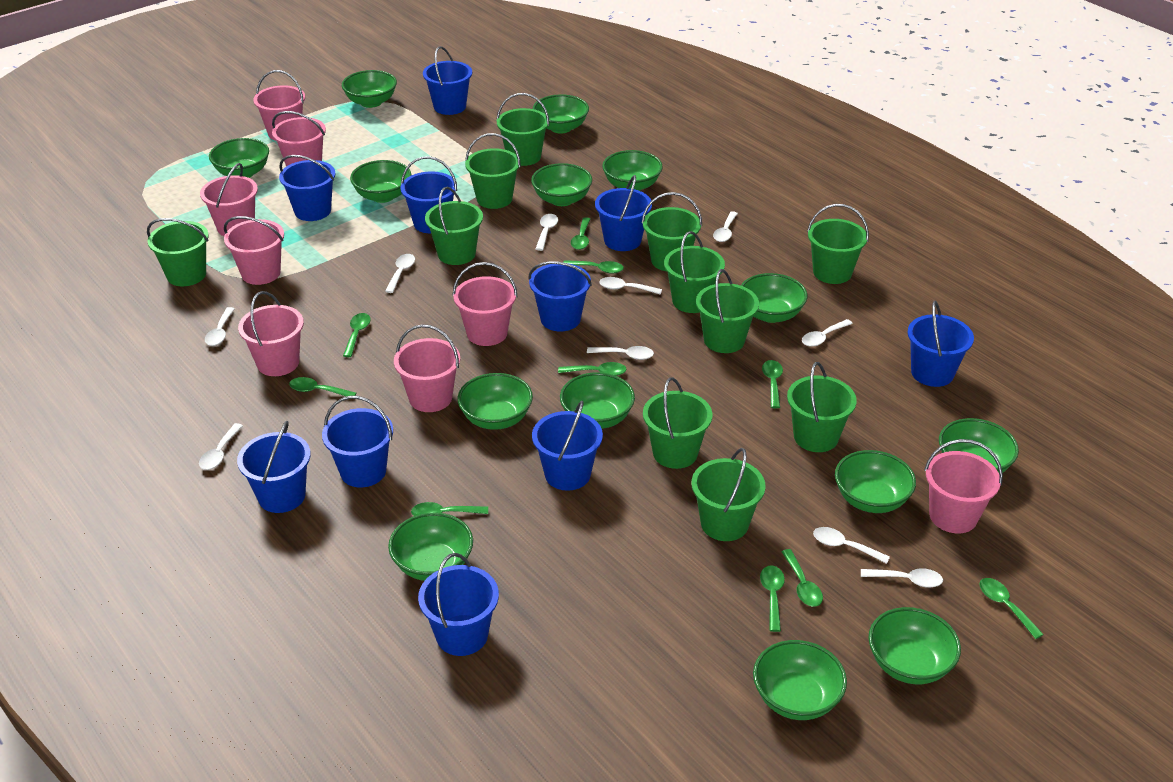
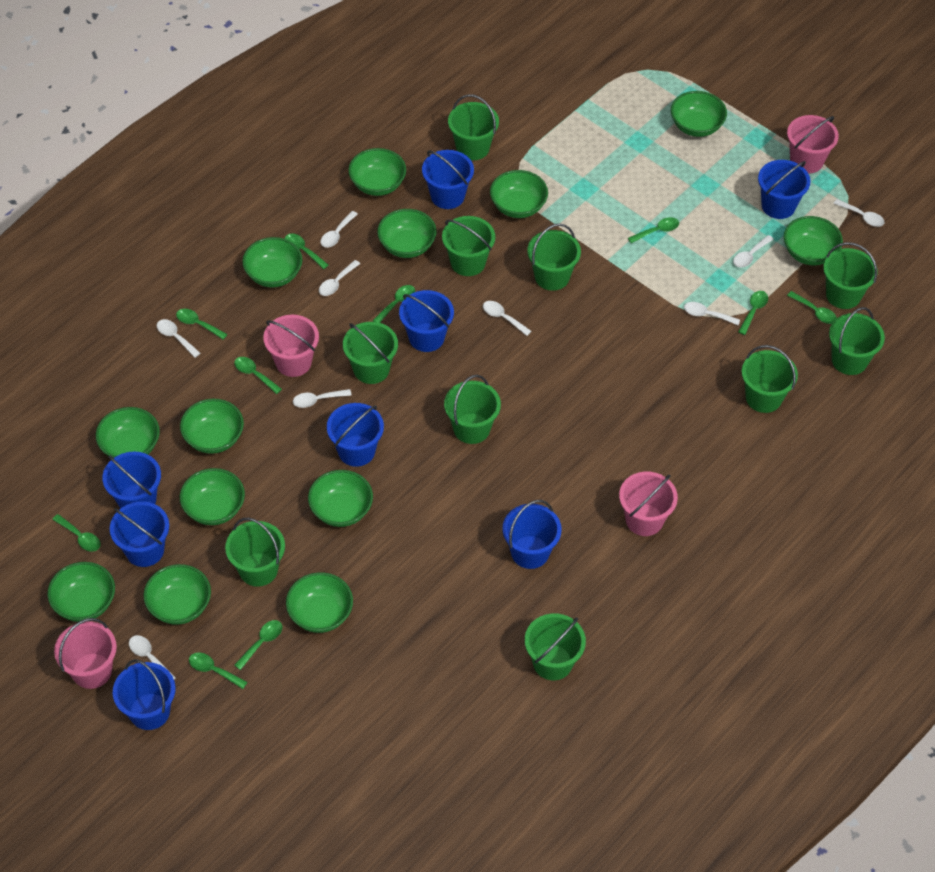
blue bucket: 10 -> 8
green bowl: 14 -> 13
green bucket: 11 -> 10
pink bucket: 8 -> 4
white spoon: 10 -> 9

